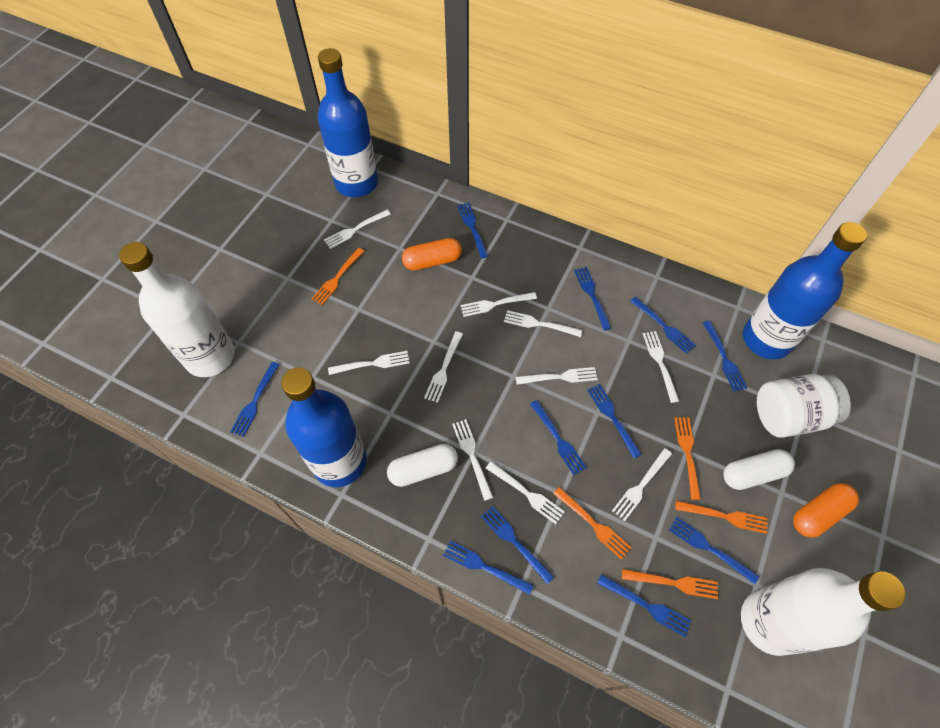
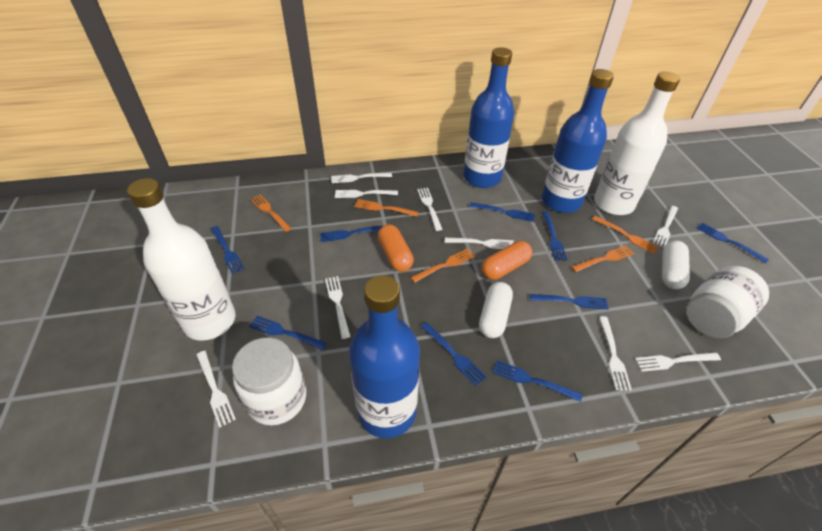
blue fork: 11 -> 9
white fork: 10 -> 9
white jar: 1 -> 2

